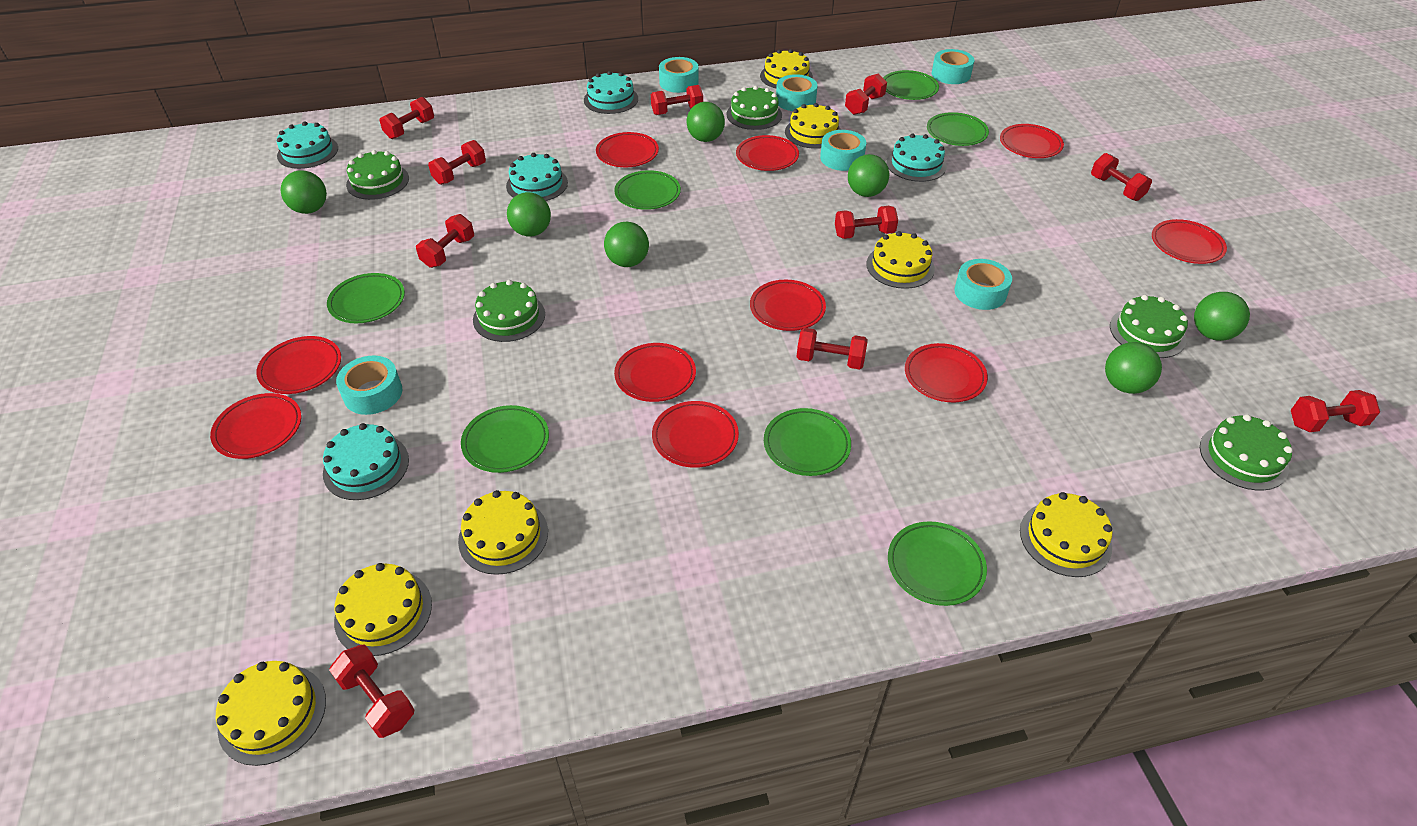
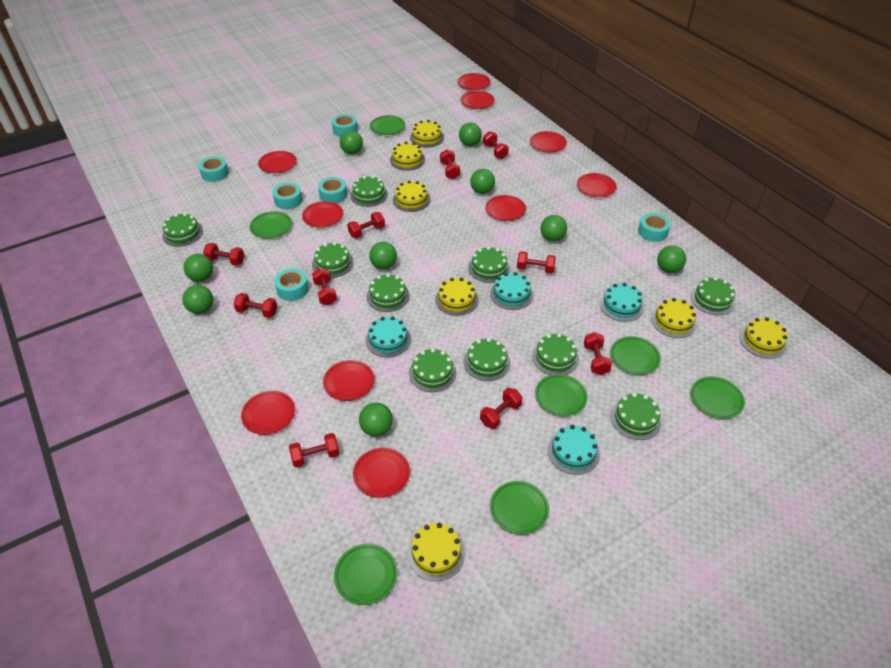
green ball: 7 -> 9
green cake: 5 -> 10
turquoise cake: 5 -> 4

